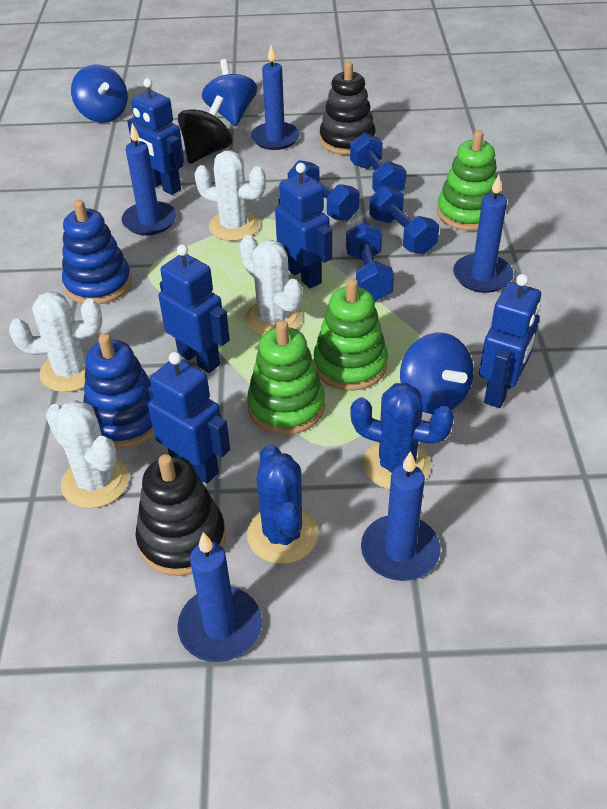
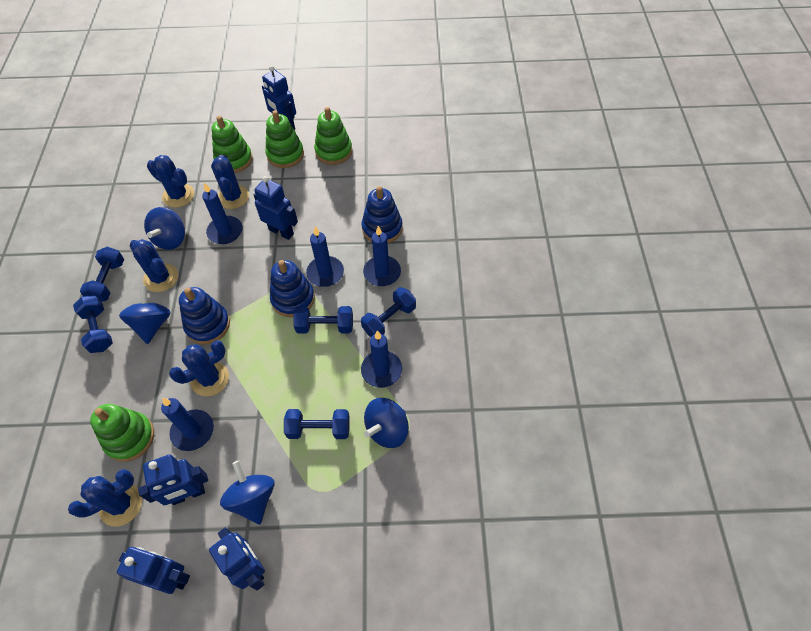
black spinning top: 1 -> 0
black stacking toy: 2 -> 0
blue cactus: 2 -> 5
blue dumbbell: 4 -> 5
blue spinning top: 3 -> 4
blue stacking toy: 2 -> 3
green stacking toy: 3 -> 4
white cactus: 4 -> 0

